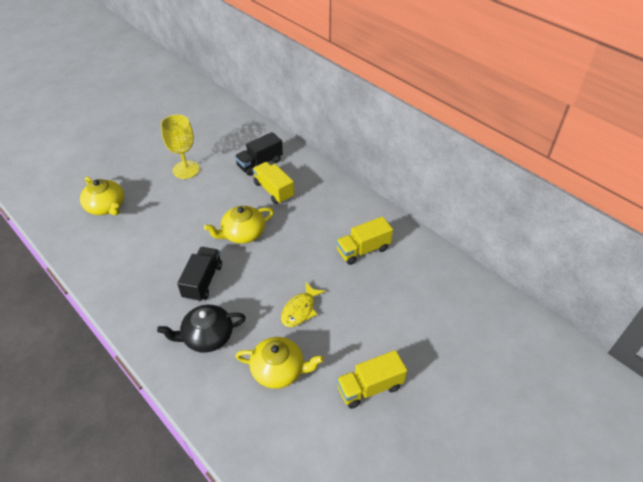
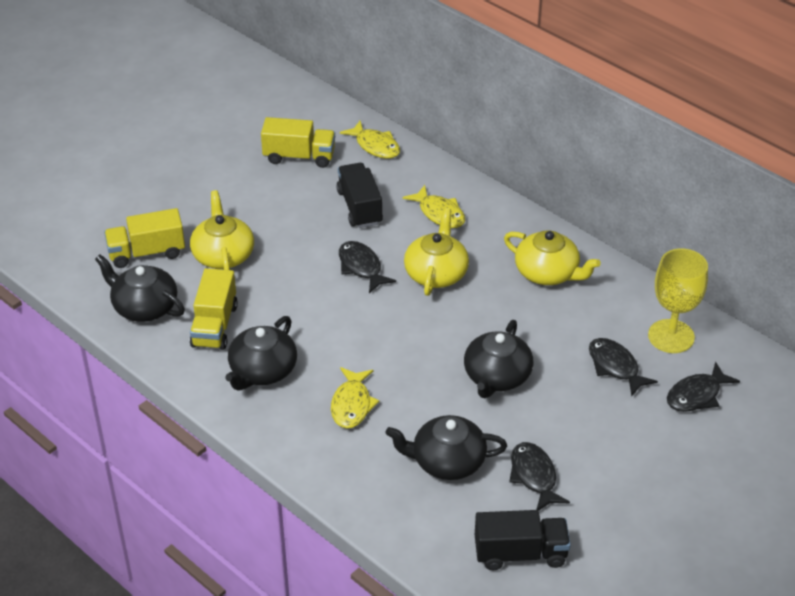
black fish: 0 -> 4
black teapot: 1 -> 4
yellow fish: 1 -> 3

